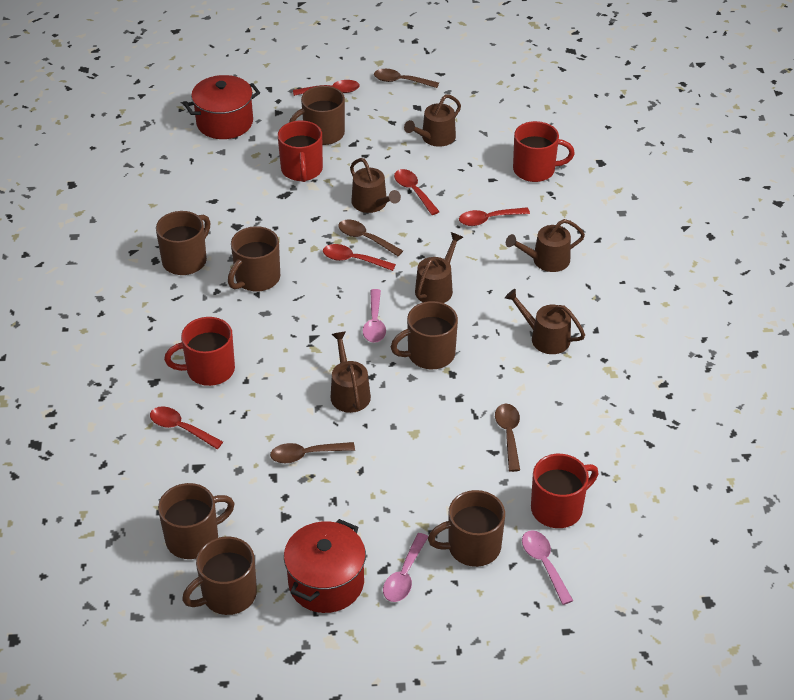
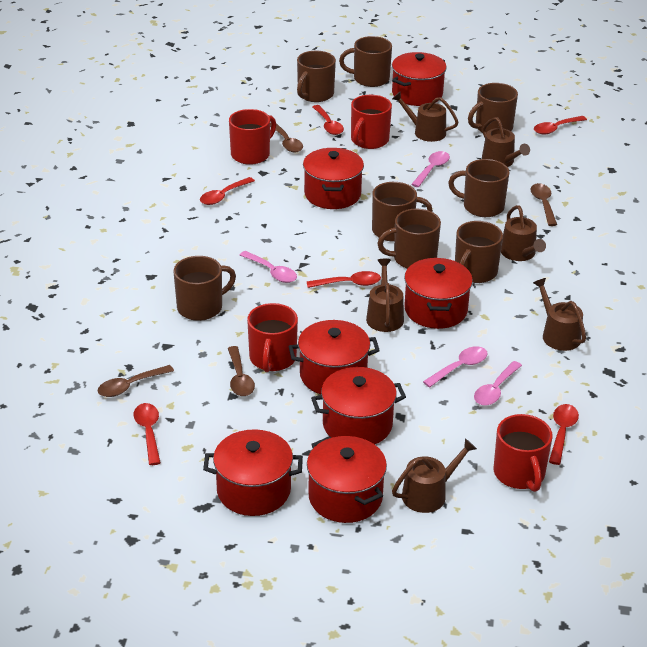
brown mug: 7 -> 8
pink spoon: 3 -> 4
red pot: 2 -> 7
red spoon: 5 -> 6

